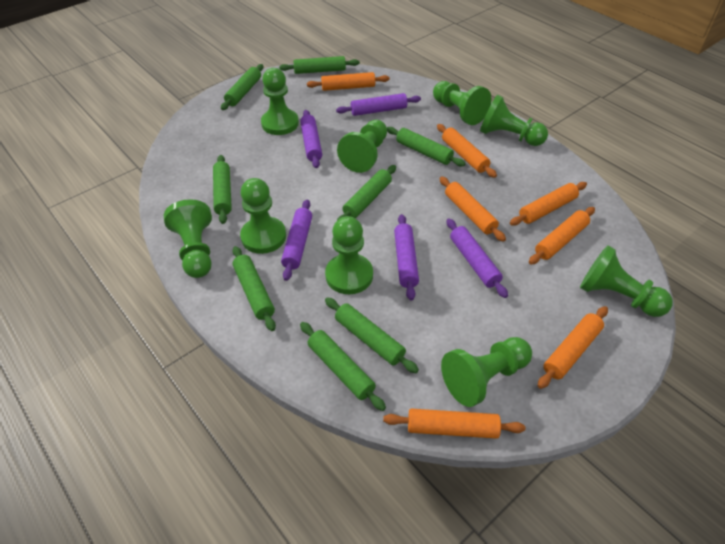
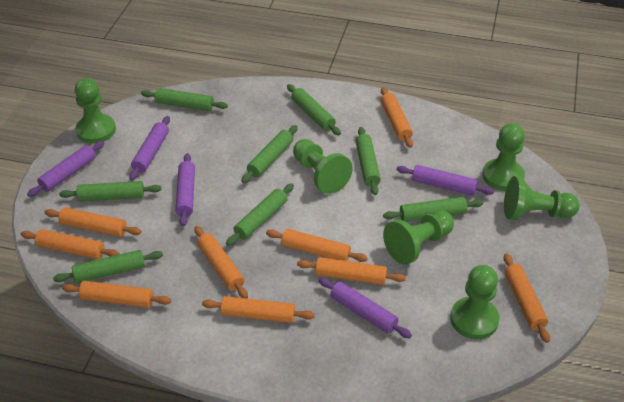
green pawn: 9 -> 6
orange rolling pin: 7 -> 9

